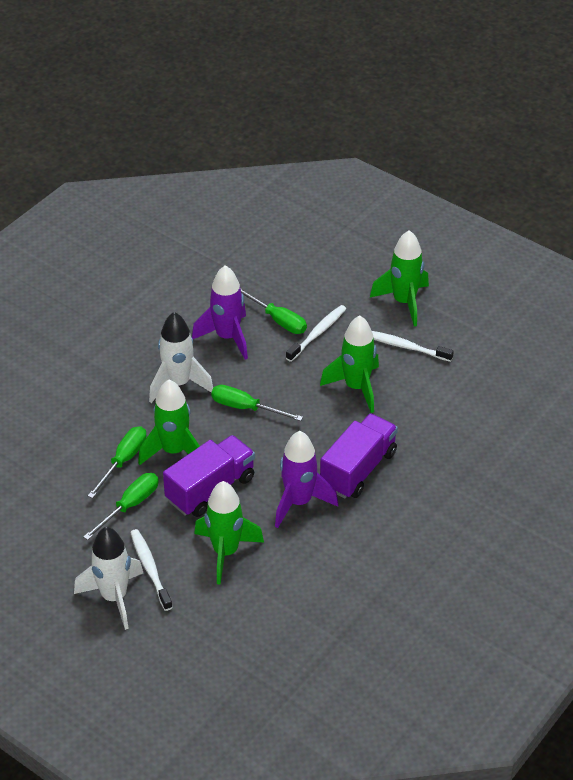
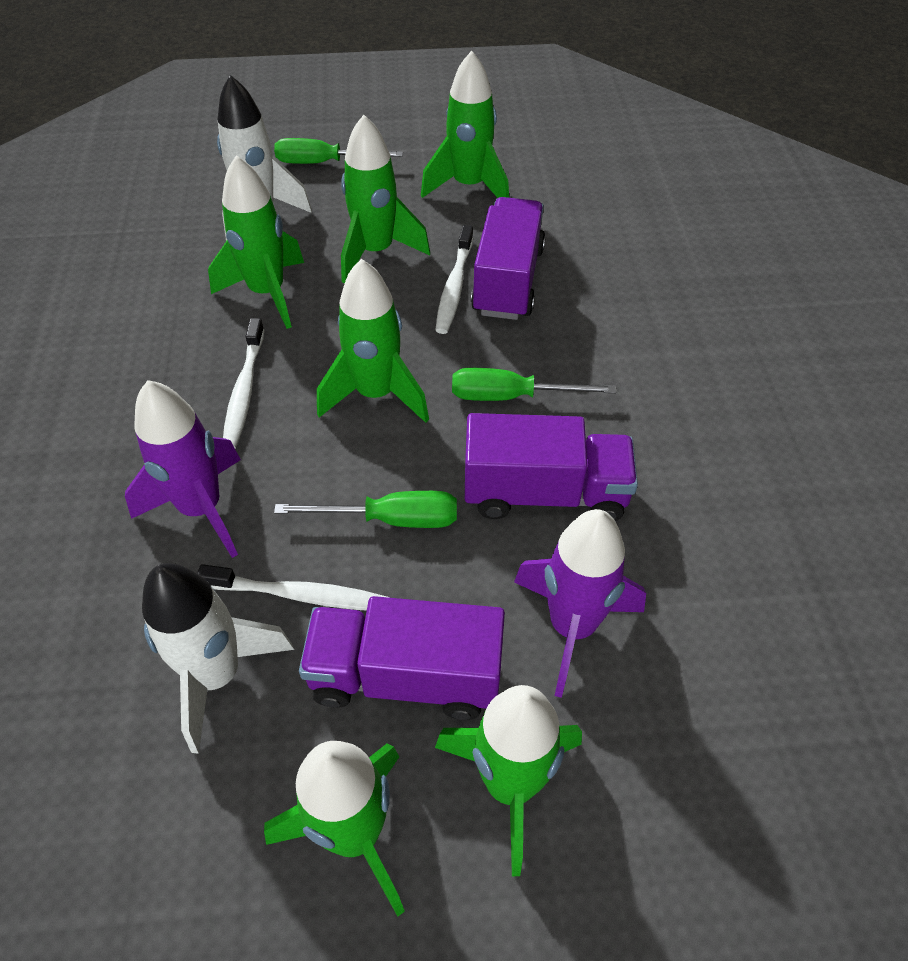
green rocket: 4 -> 6
green screwdriver: 4 -> 3
purple truck: 2 -> 3

